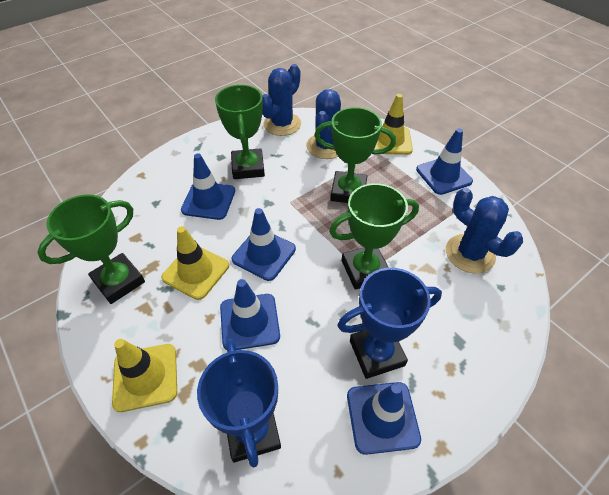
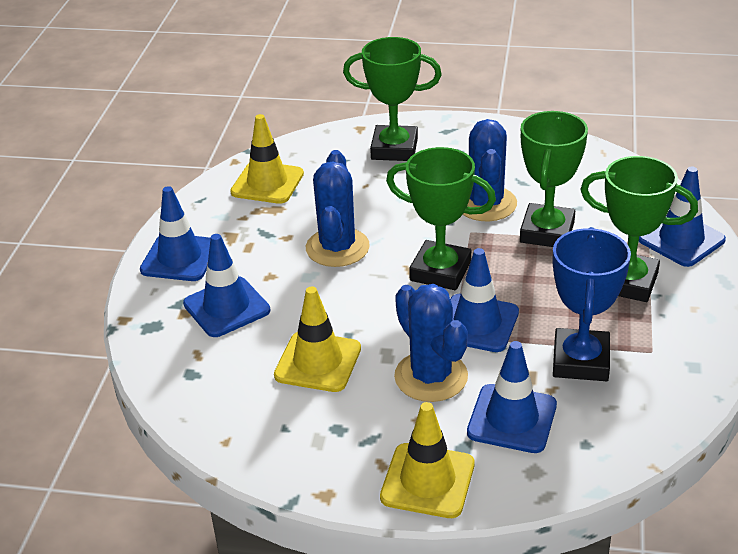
blue trophy: 2 -> 1

